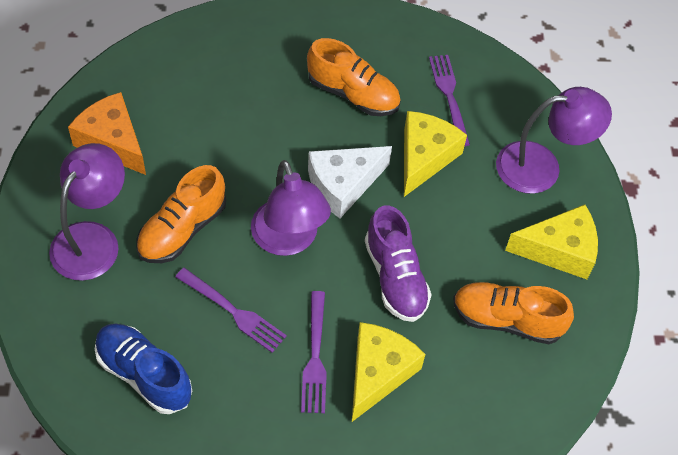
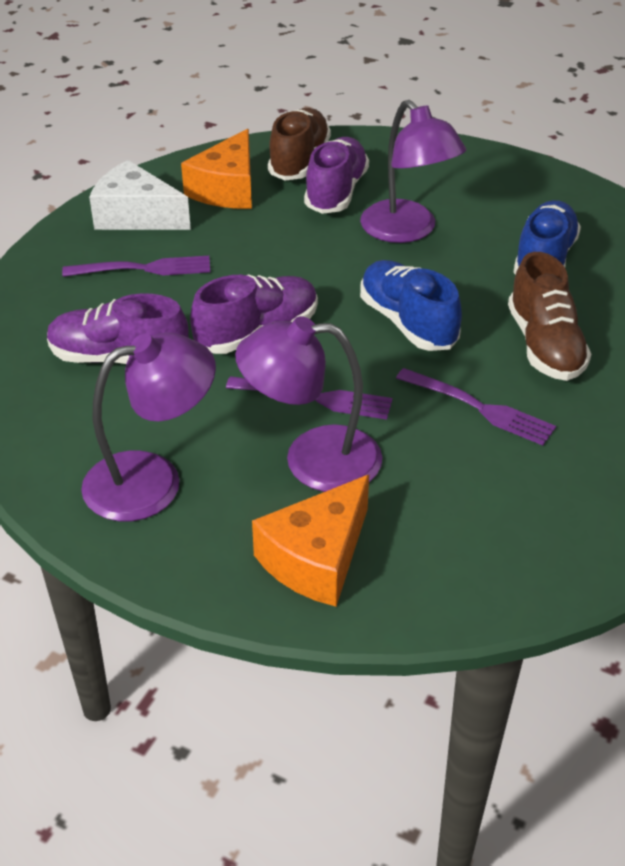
blue shoe: 1 -> 2
brown shoe: 0 -> 2
orange cheese: 1 -> 2
orange shoe: 3 -> 0
purple shoe: 1 -> 3
yellow cheese: 3 -> 0

